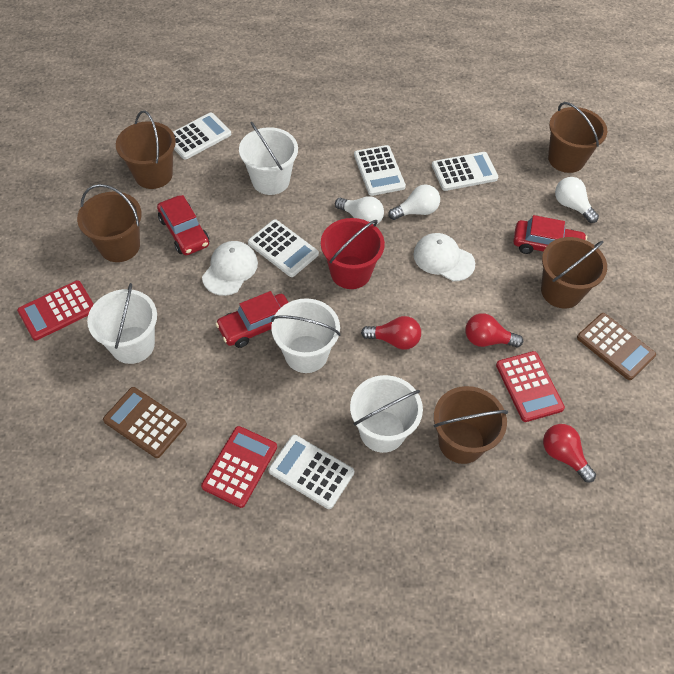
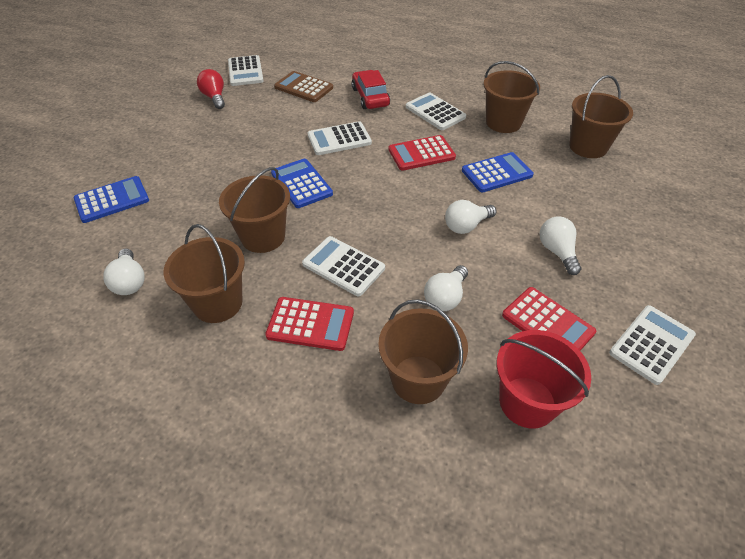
blue calculator: 0 -> 3
brown calculator: 2 -> 1
red car: 3 -> 1
red light bulb: 3 -> 1
white bucket: 4 -> 0
white cap: 2 -> 0
white light bulb: 3 -> 4

